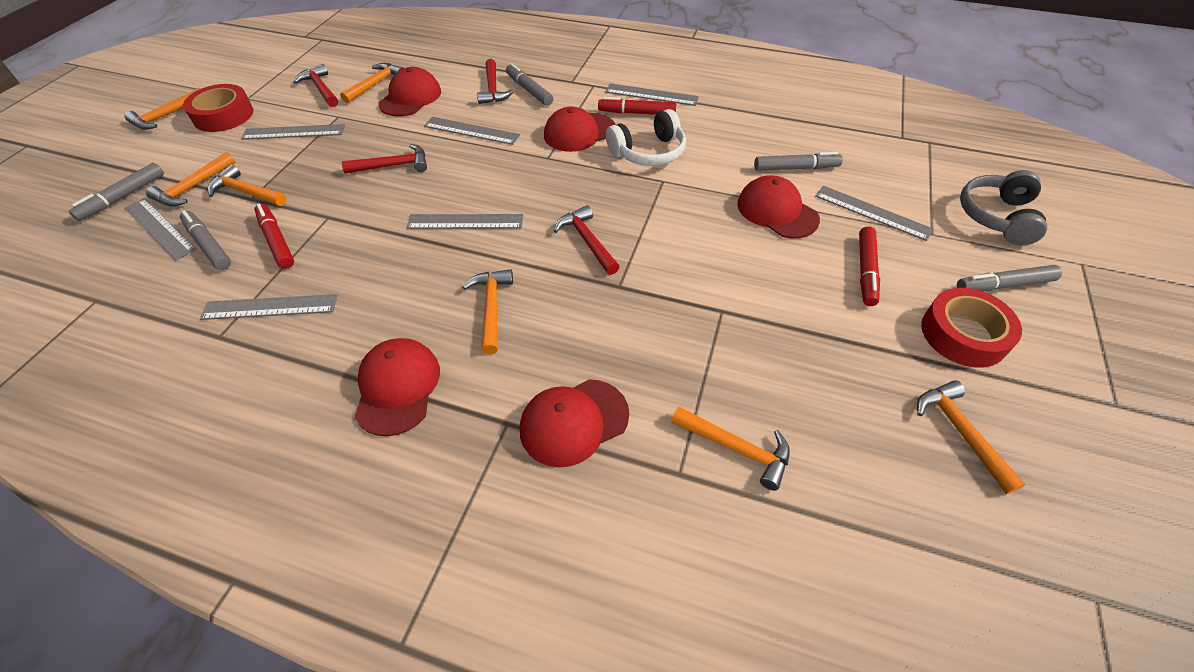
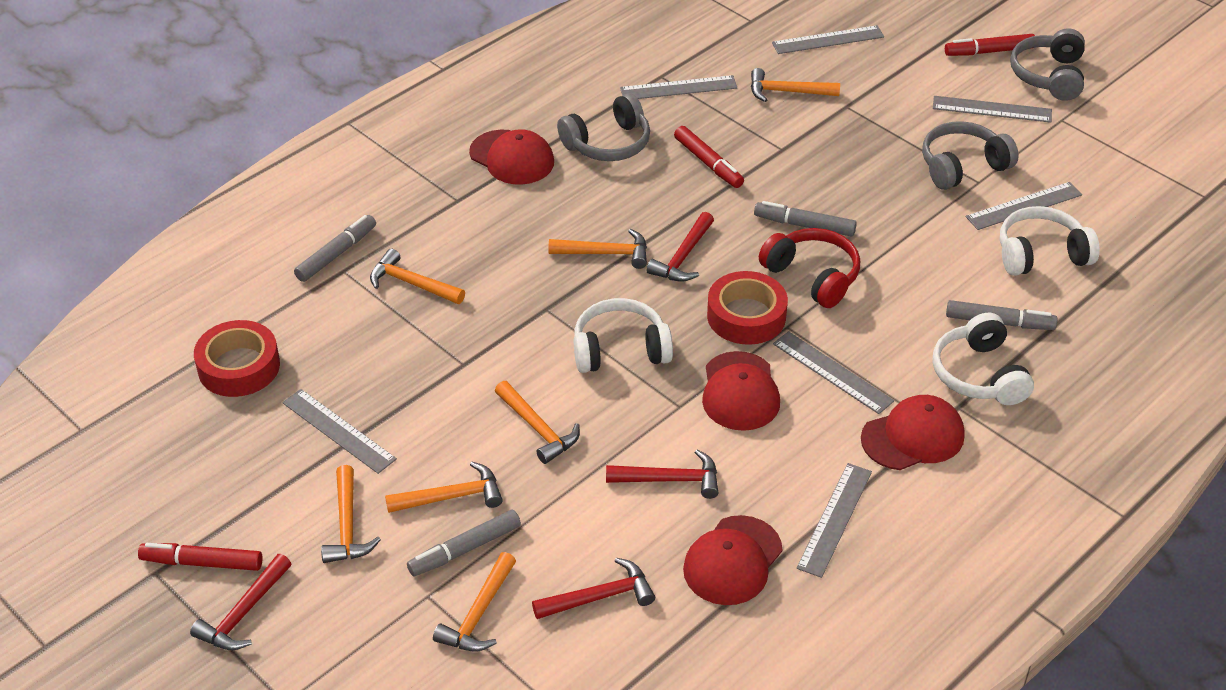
grey headphones: 1 -> 3
grey marker: 5 -> 4
red cap: 5 -> 4
red headphones: 0 -> 1
white headphones: 1 -> 3

